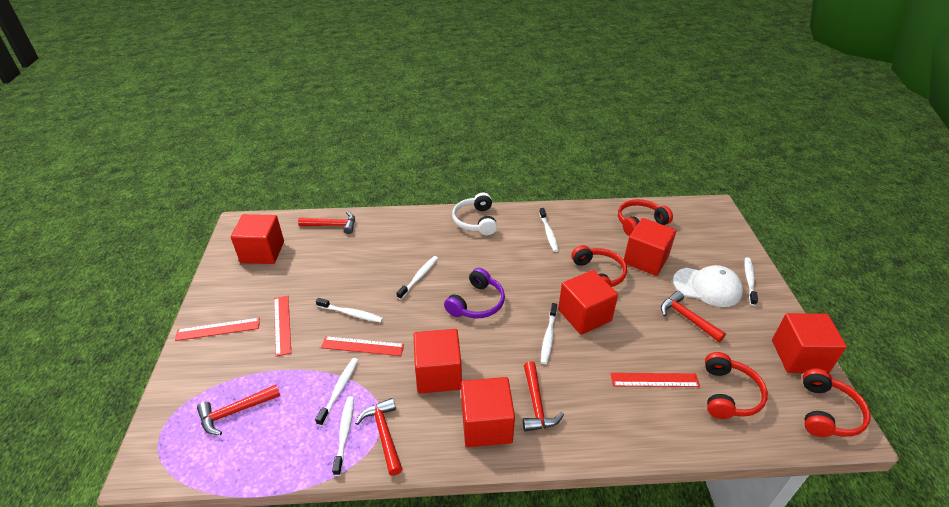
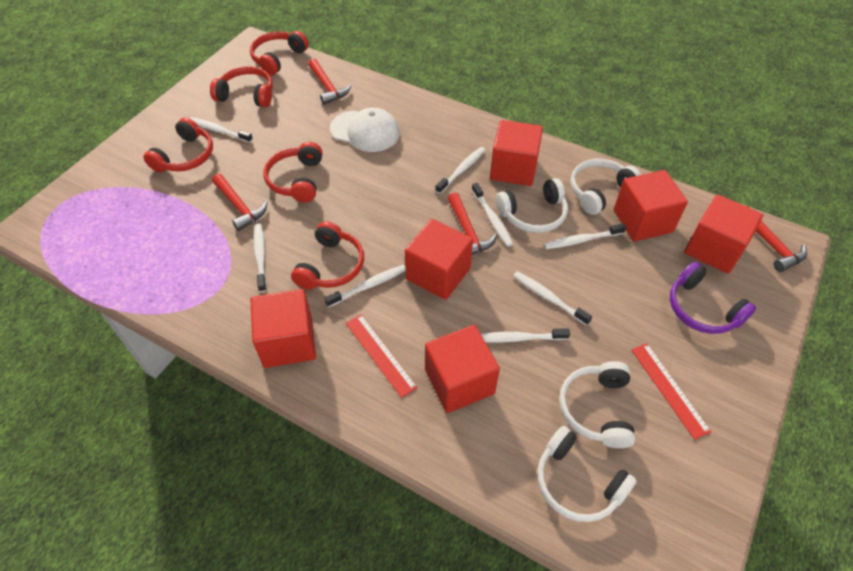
red hammer: 5 -> 4
red headphones: 4 -> 5
red ruler: 4 -> 2
white headphones: 1 -> 4
white toothbrush: 7 -> 8

